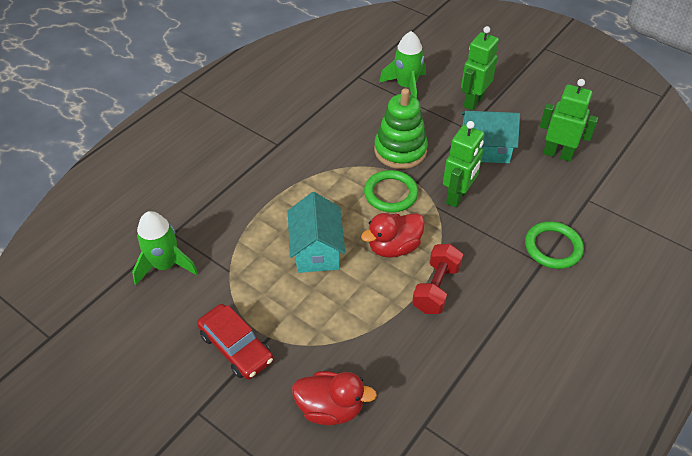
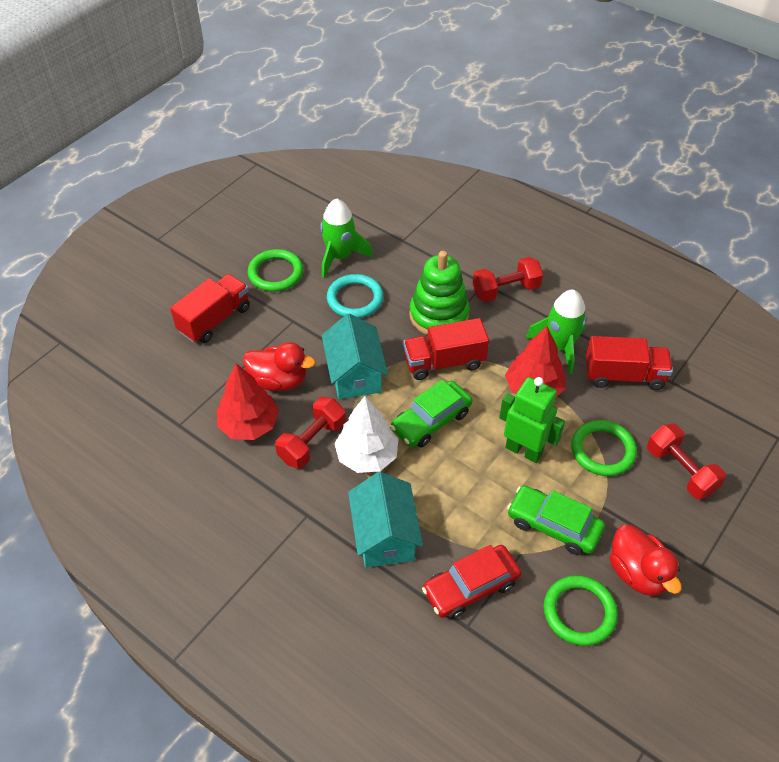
green car: 0 -> 2
green ring: 2 -> 3
green robot: 3 -> 1
red dumbbell: 1 -> 3
red tree: 0 -> 2
red truck: 0 -> 3
turquoise ring: 0 -> 1
white tree: 0 -> 1

